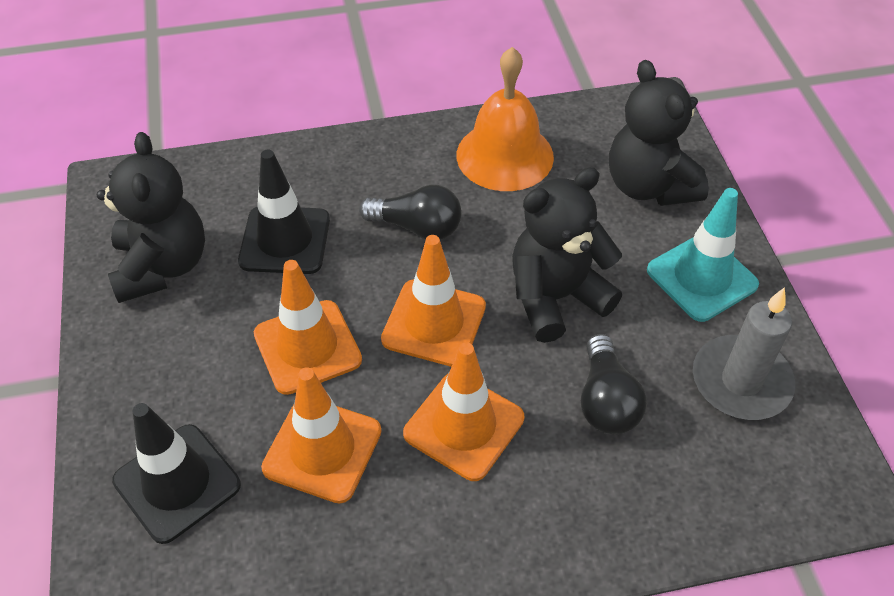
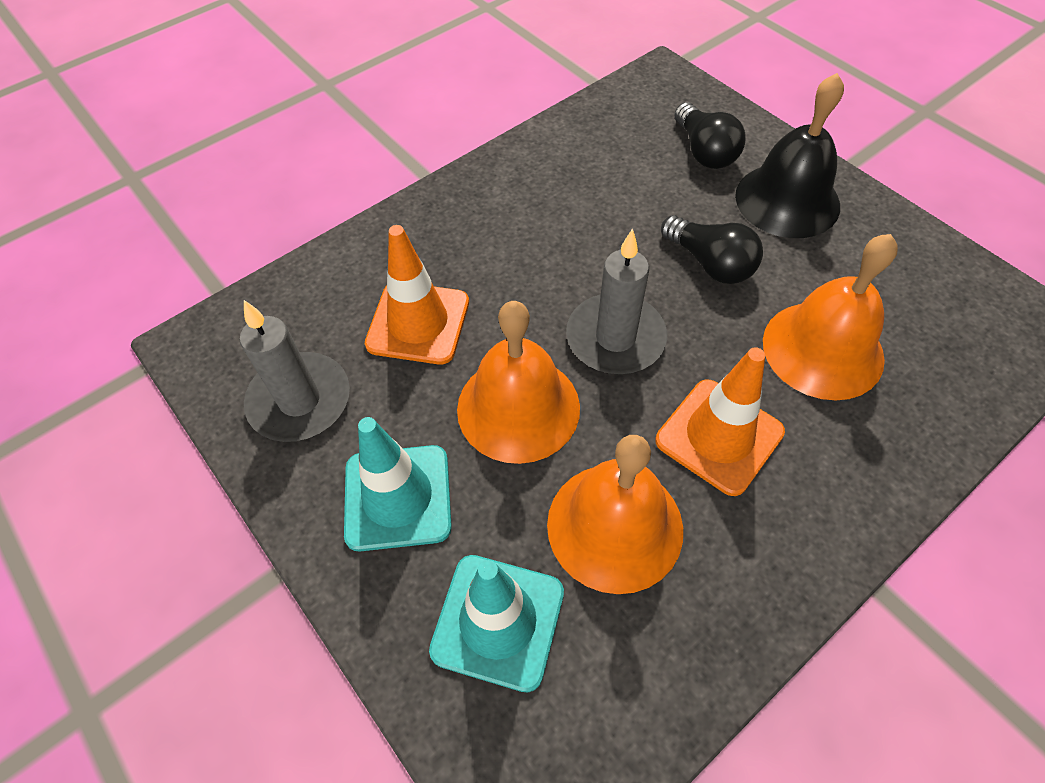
black bell: 0 -> 1
black teddy bear: 3 -> 0
black traffic cone: 2 -> 0
grey candle: 1 -> 2
orange bell: 1 -> 3
orange traffic cone: 4 -> 2
turquoise traffic cone: 1 -> 2

